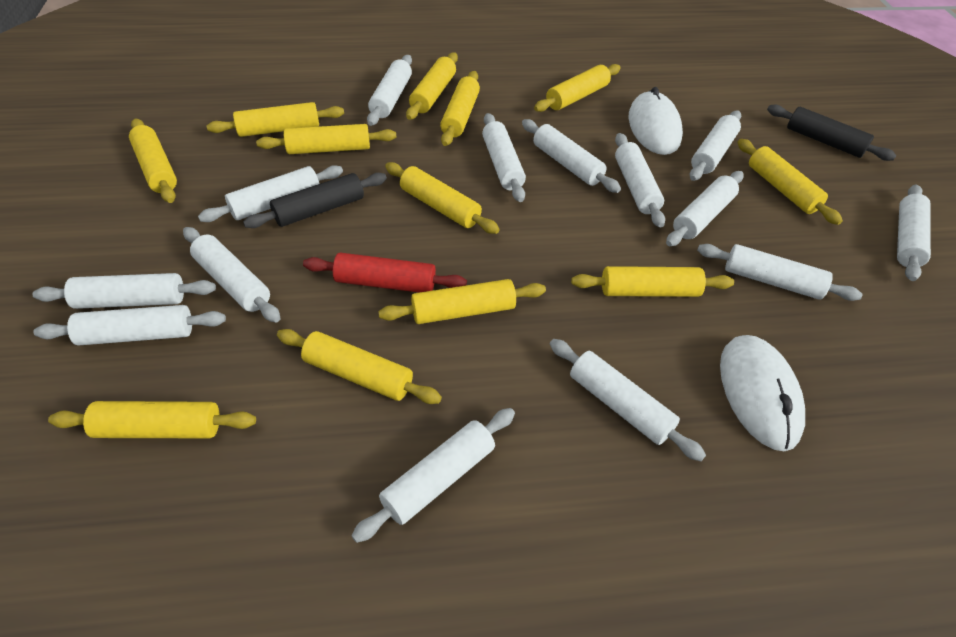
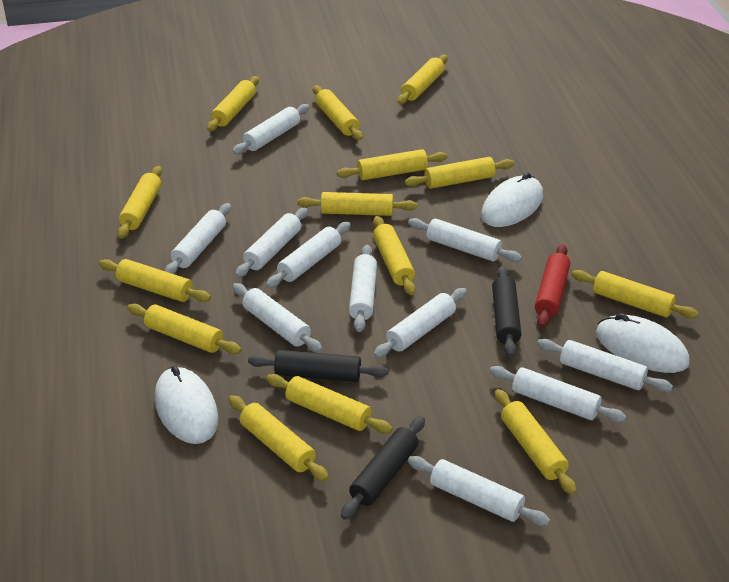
black rolling pin: 2 -> 3
white mouse: 2 -> 3
white rolling pin: 14 -> 11
yellow rolling pin: 12 -> 14

